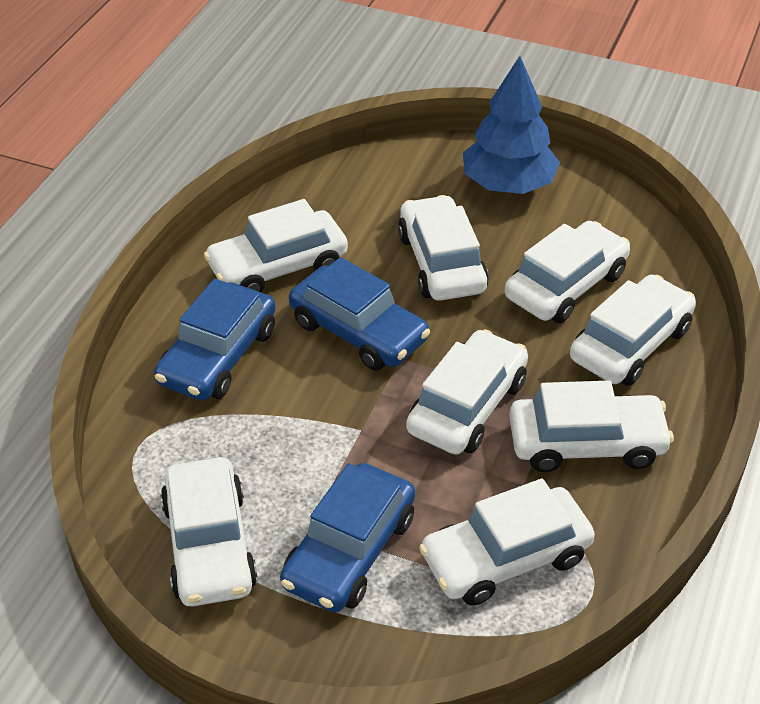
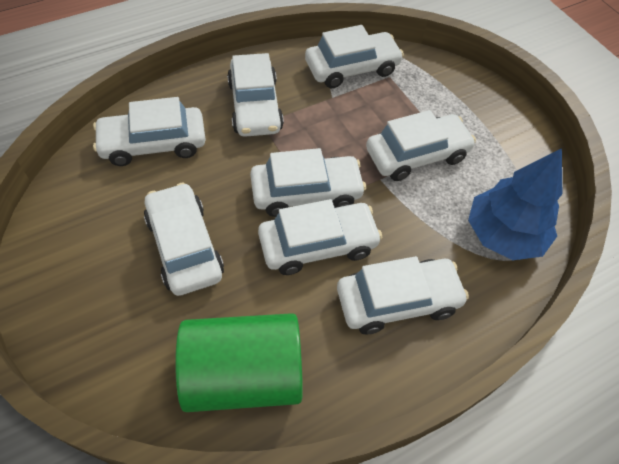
blue car: 3 -> 0
green cylinder: 0 -> 1

